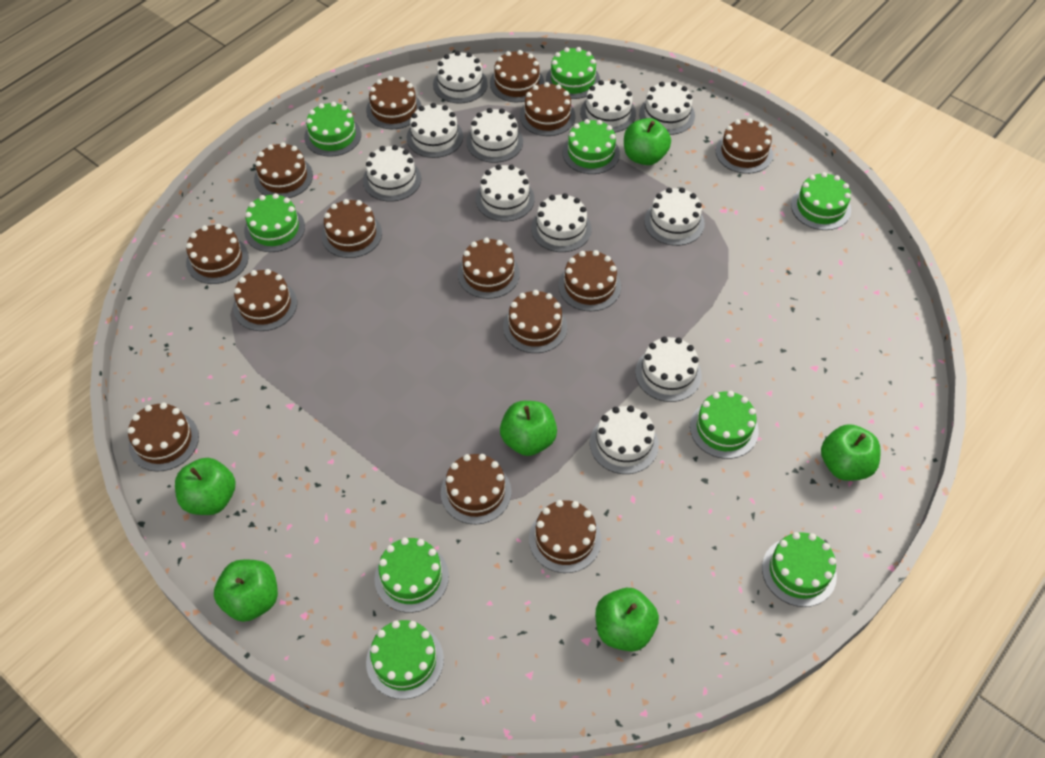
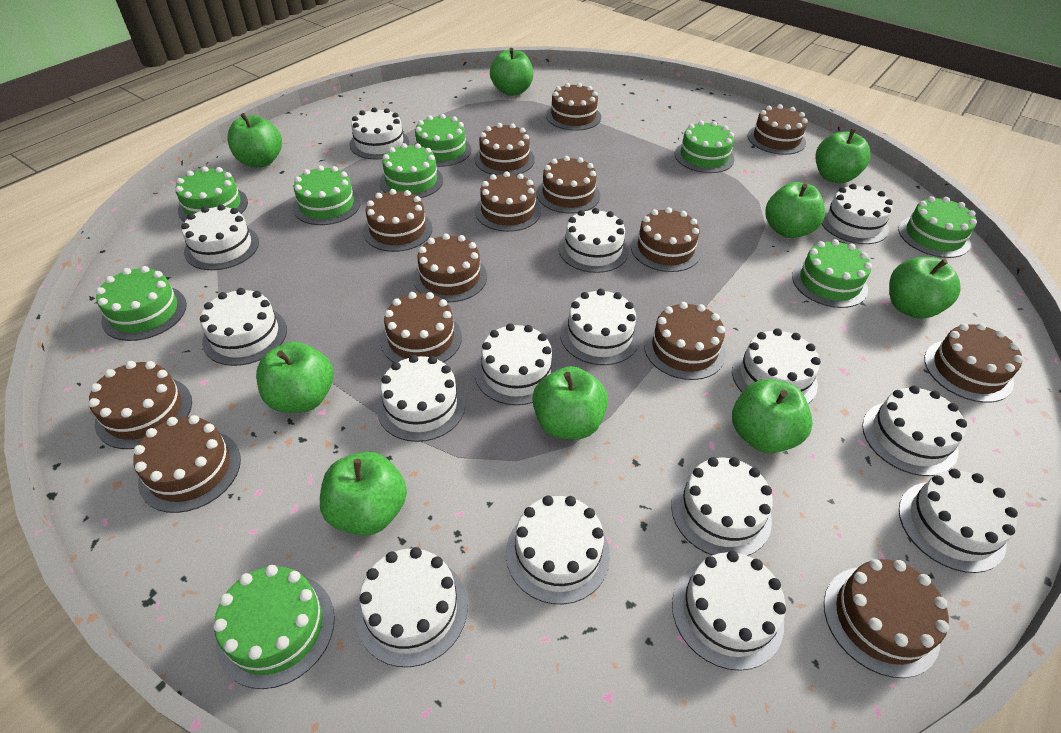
green apple: 6 -> 9
white cake: 11 -> 15

